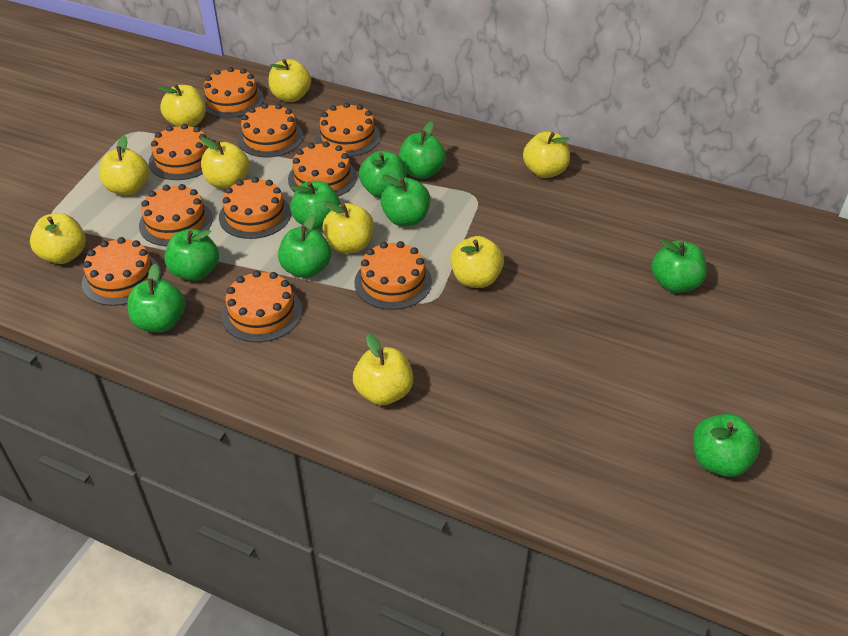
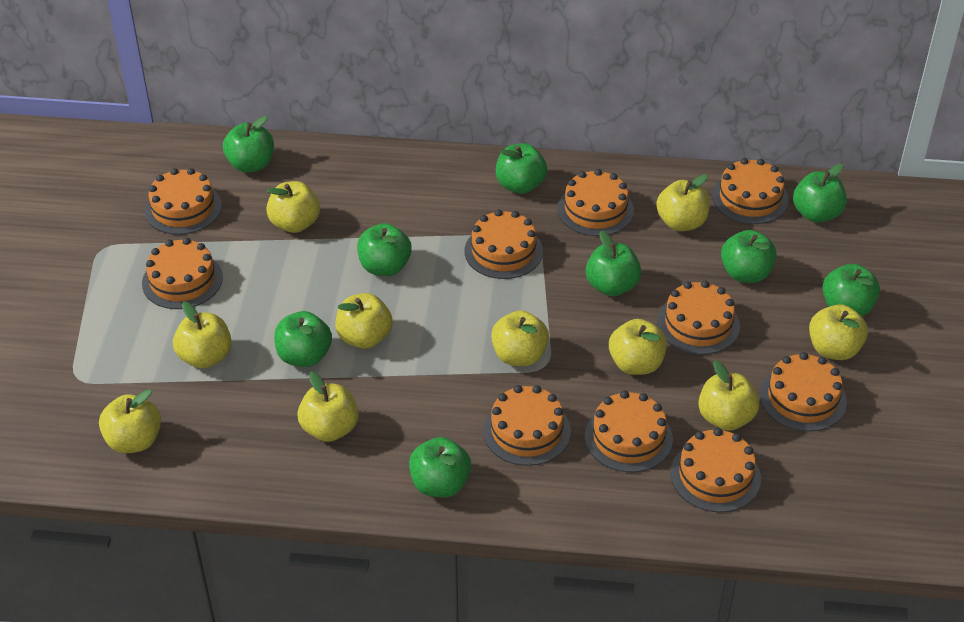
yellow apple: 9 -> 10

